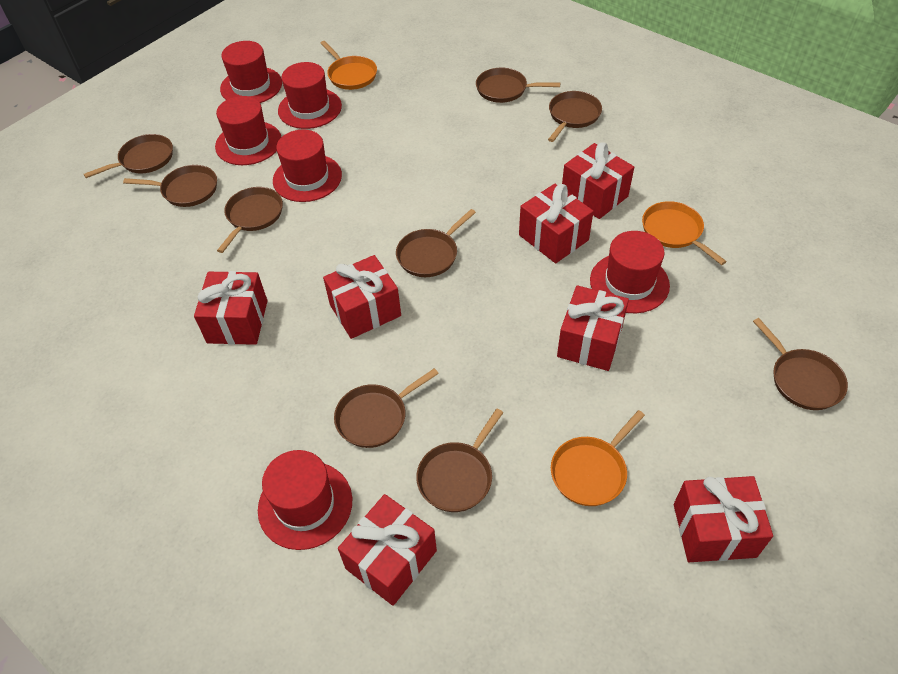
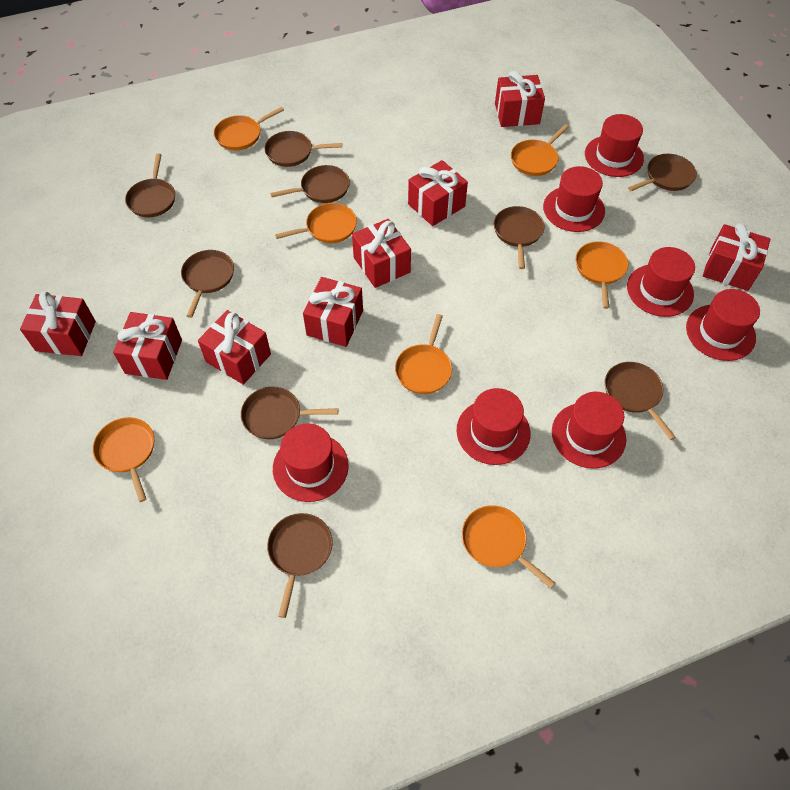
orange pan: 3 -> 7
red gift: 7 -> 8
red hat: 6 -> 7

